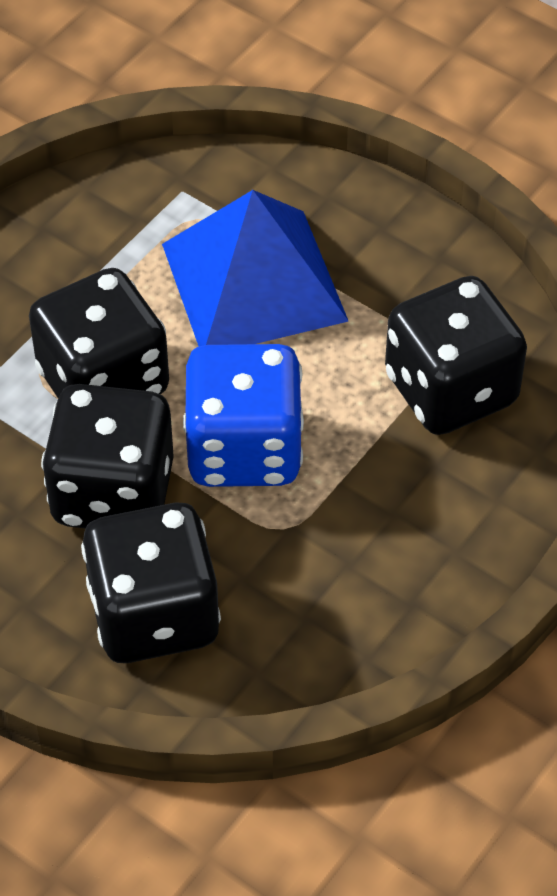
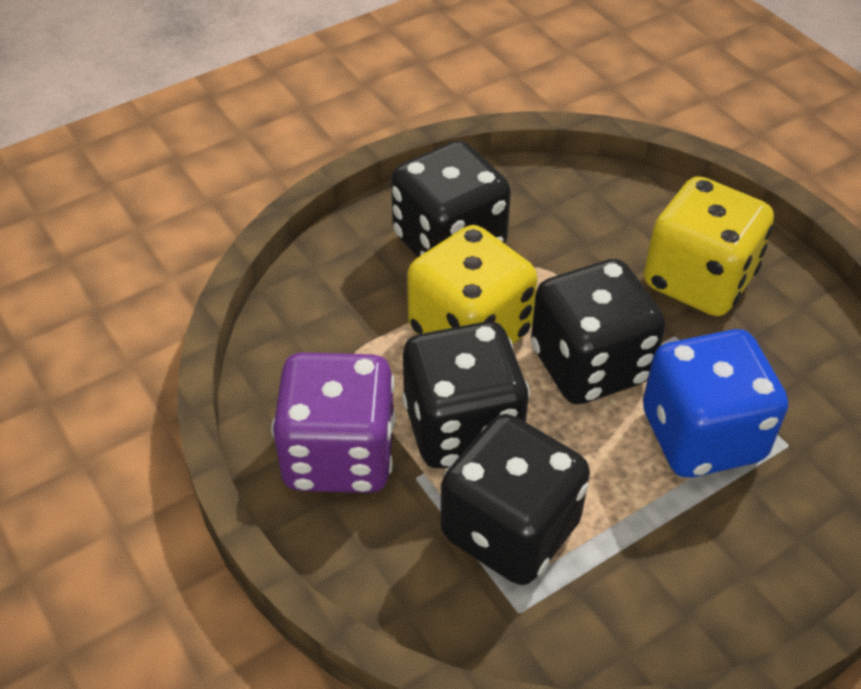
blue pyramid: 1 -> 0
purple dice: 0 -> 1
yellow dice: 0 -> 2

